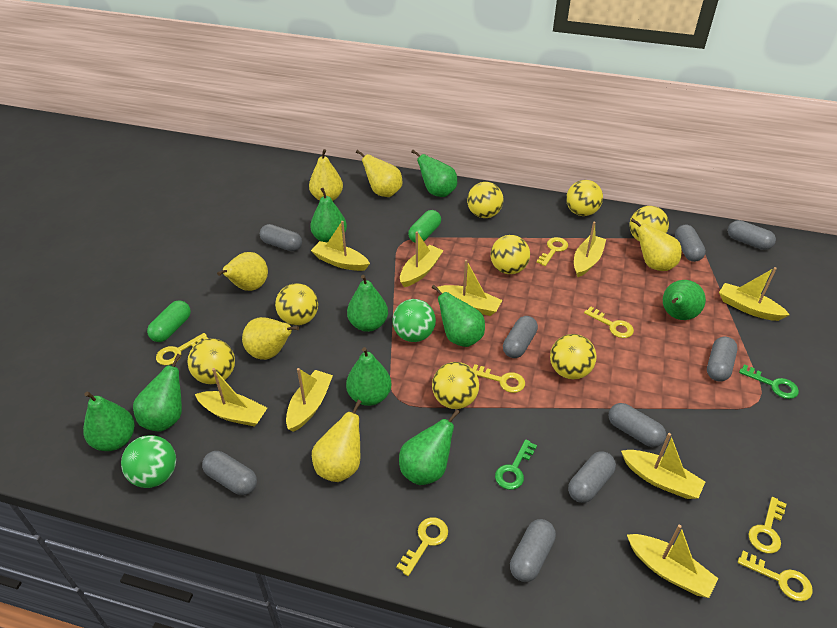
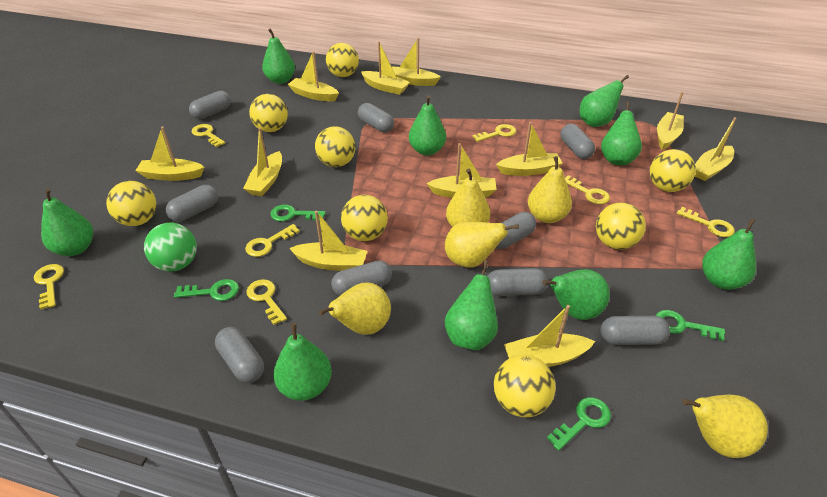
green ball: 2 -> 1
green capsule: 2 -> 0
green key: 2 -> 4
yellow boat: 9 -> 11
yellow pear: 6 -> 5

